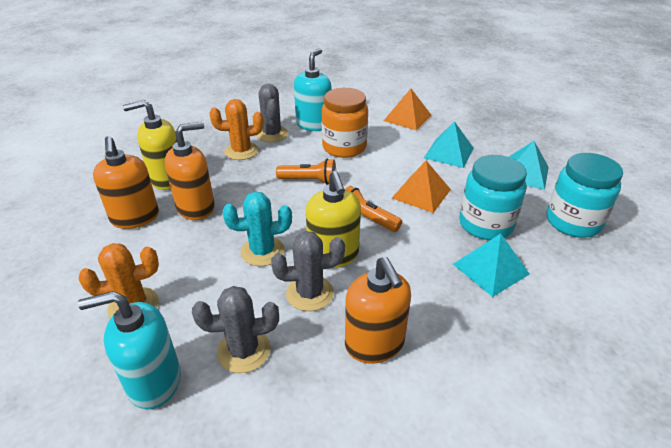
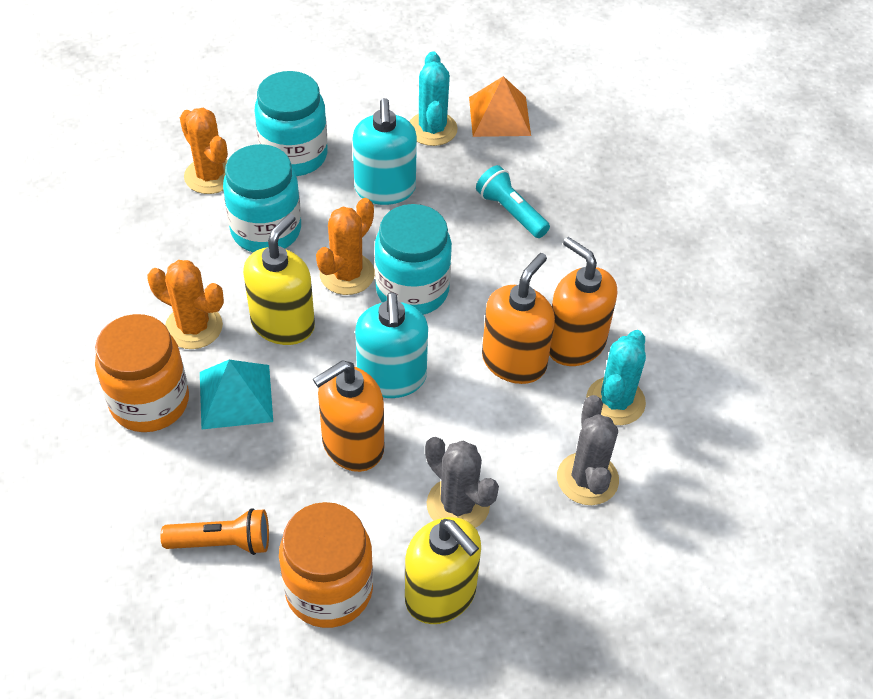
grey cactus: 3 -> 2
orange cactus: 2 -> 3
orange flashlight: 2 -> 1
orange jar: 1 -> 2
orange pyramid: 2 -> 1
turquoise cactus: 1 -> 2
turquoise flashlight: 0 -> 1
turquoise jar: 2 -> 3
turquoise pyramid: 3 -> 1

